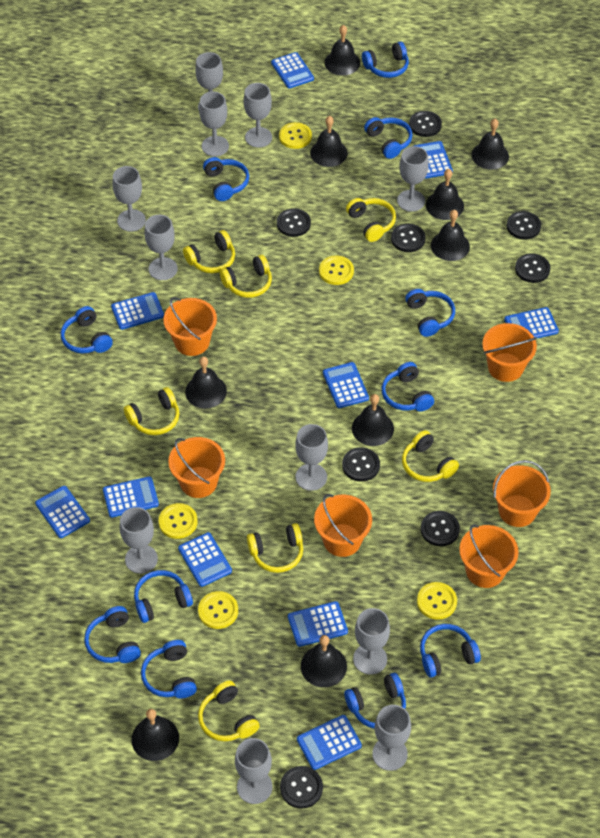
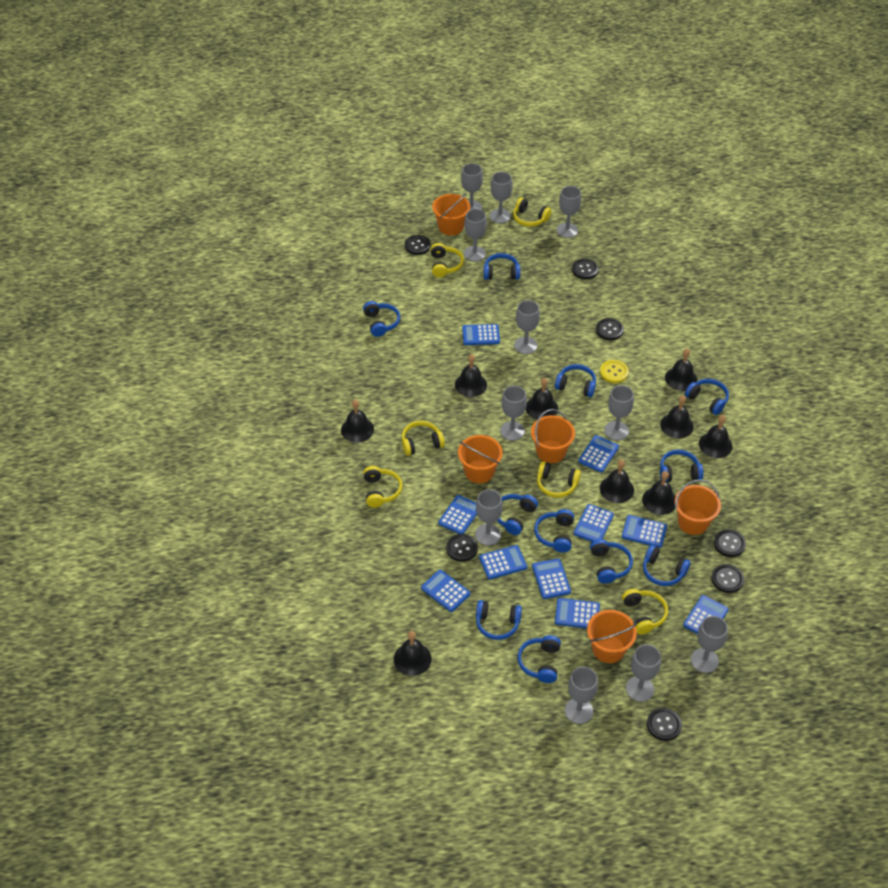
black button: 8 -> 7
orange bucket: 6 -> 5
yellow button: 5 -> 1
yellow headphones: 7 -> 6

